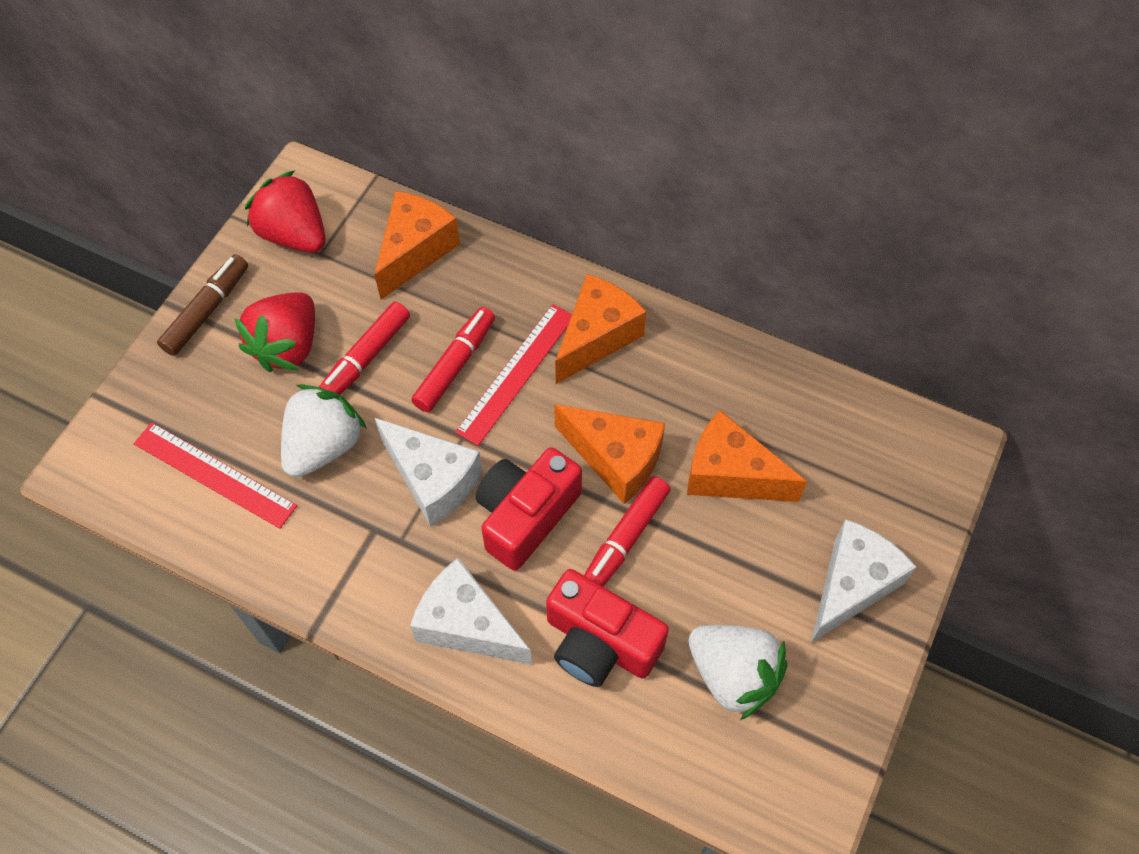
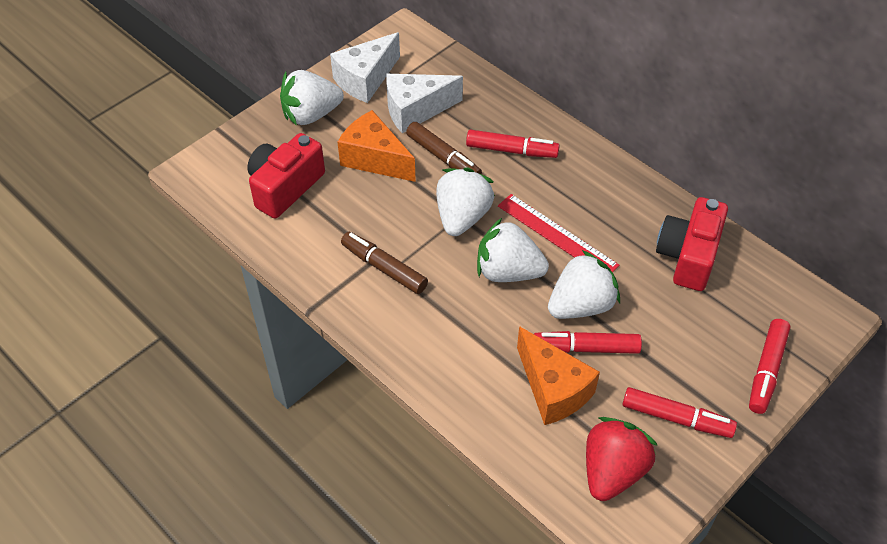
brown marker: 1 -> 2
orange cheese: 4 -> 2
red marker: 3 -> 4
red ruler: 2 -> 1
red strawberry: 2 -> 1
white cheese: 3 -> 2
white strawberry: 2 -> 4

